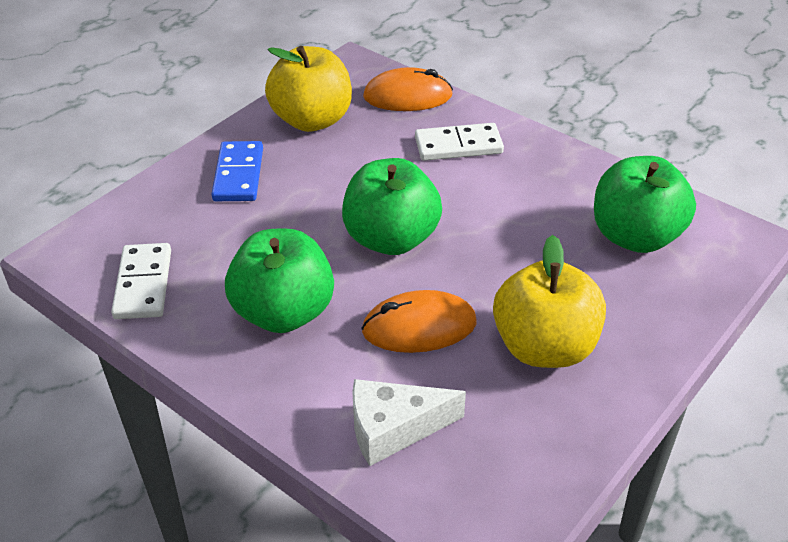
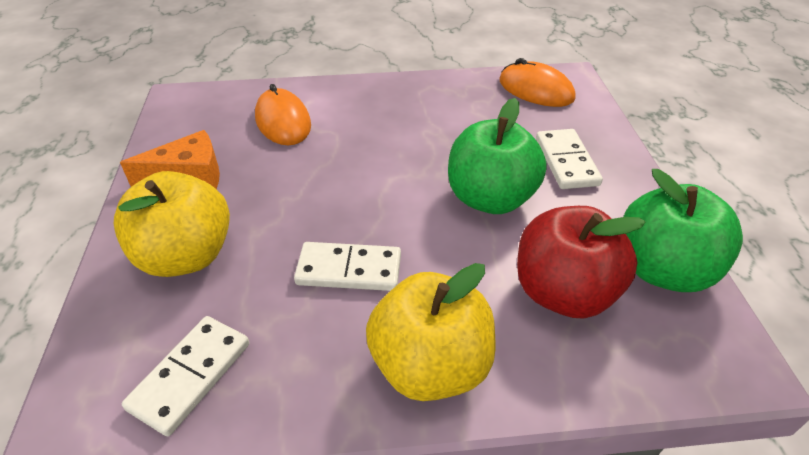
blue domino: 1 -> 0
green apple: 3 -> 2
orange cheese: 0 -> 1
red apple: 0 -> 1
white cheese: 1 -> 0
white domino: 2 -> 3

